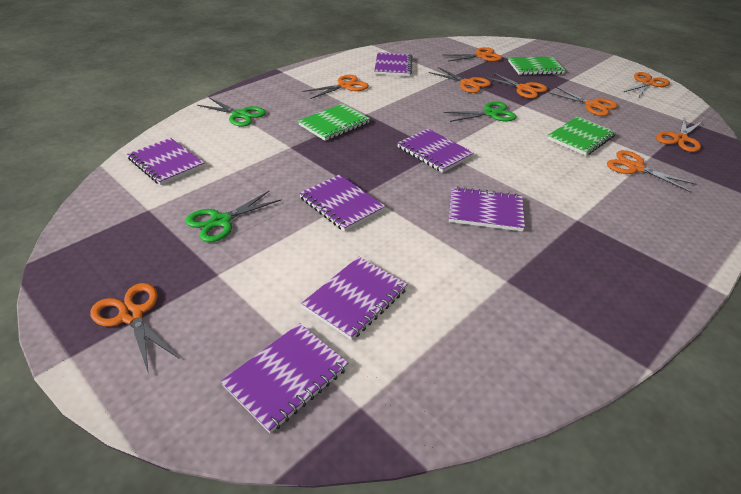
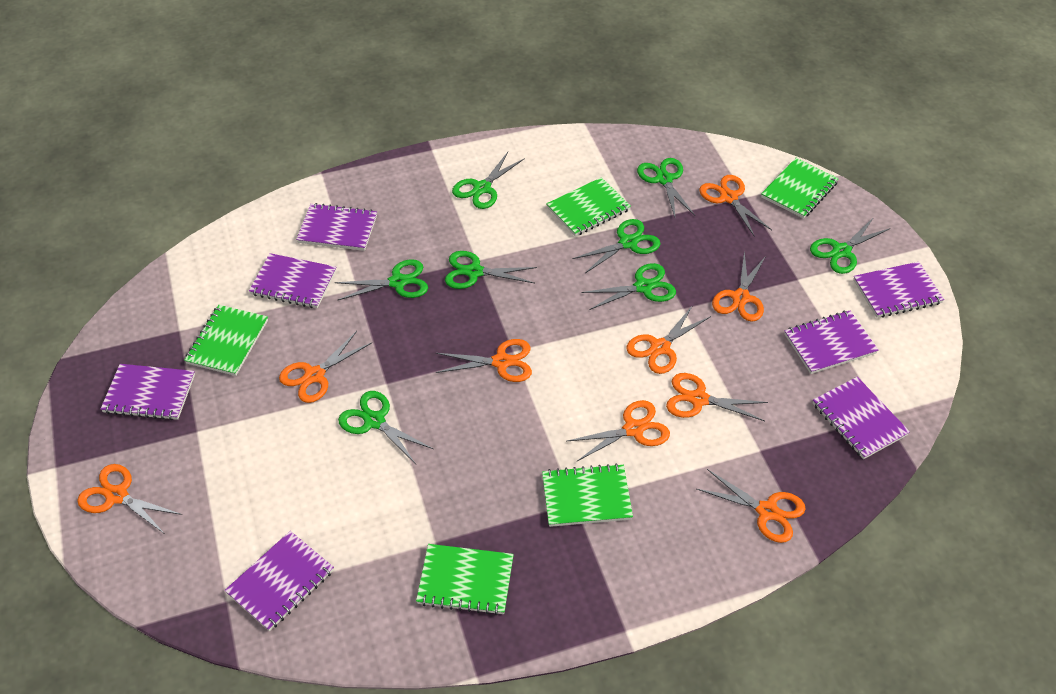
green notebook: 3 -> 5
green scissors: 3 -> 8

